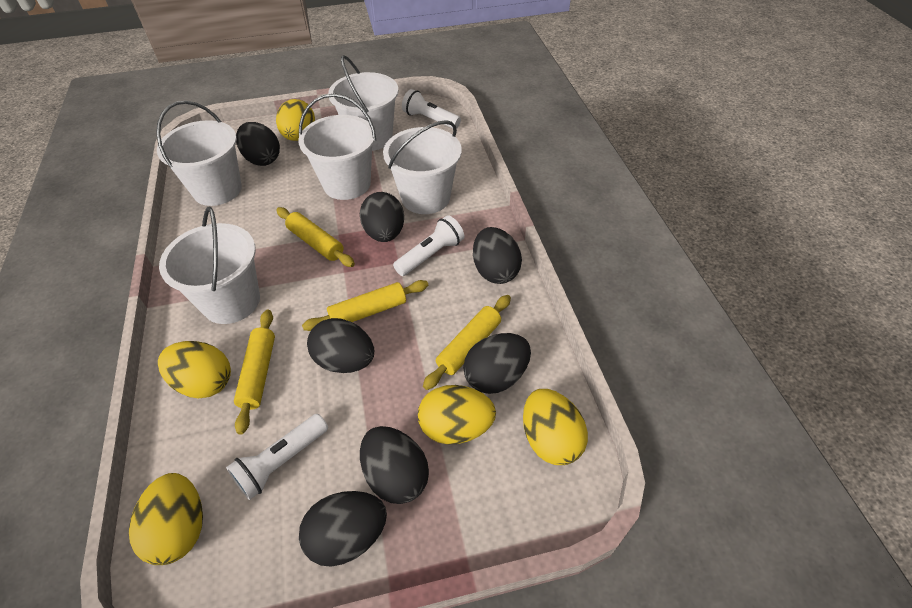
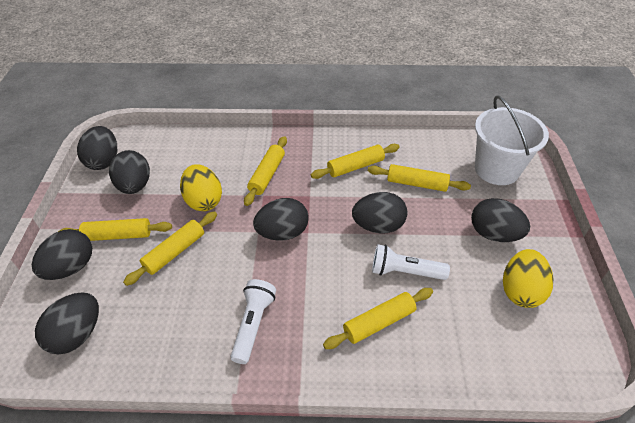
white bucket: 5 -> 1
white flashlight: 3 -> 2
yellow egg: 5 -> 2
yellow rolling pin: 4 -> 6

